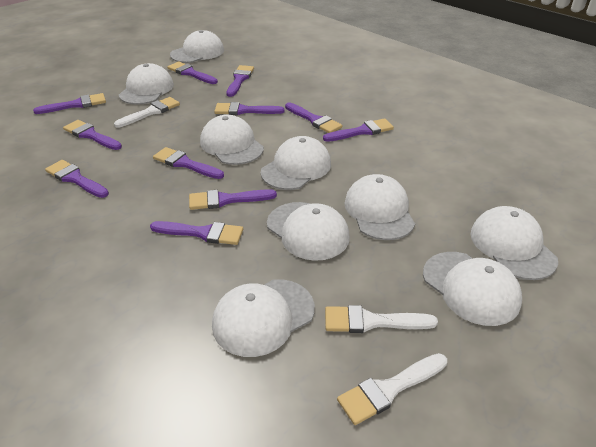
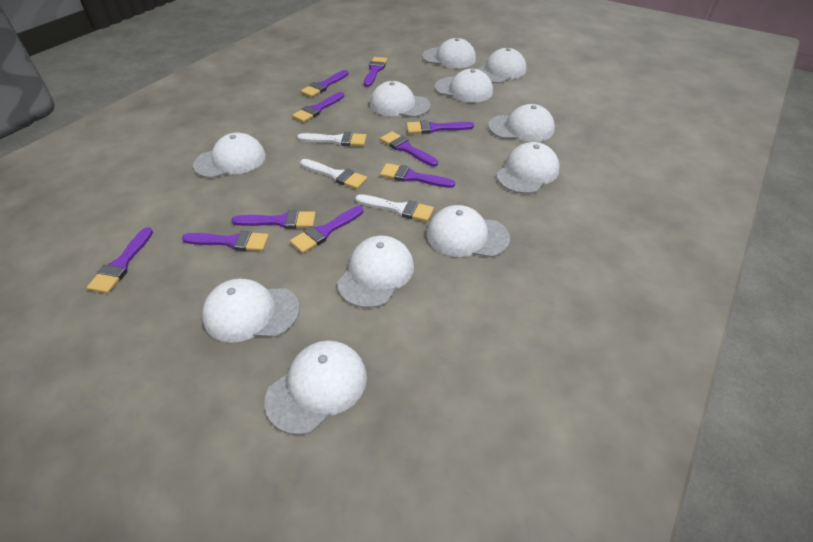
purple brush: 11 -> 10
white cap: 9 -> 11

